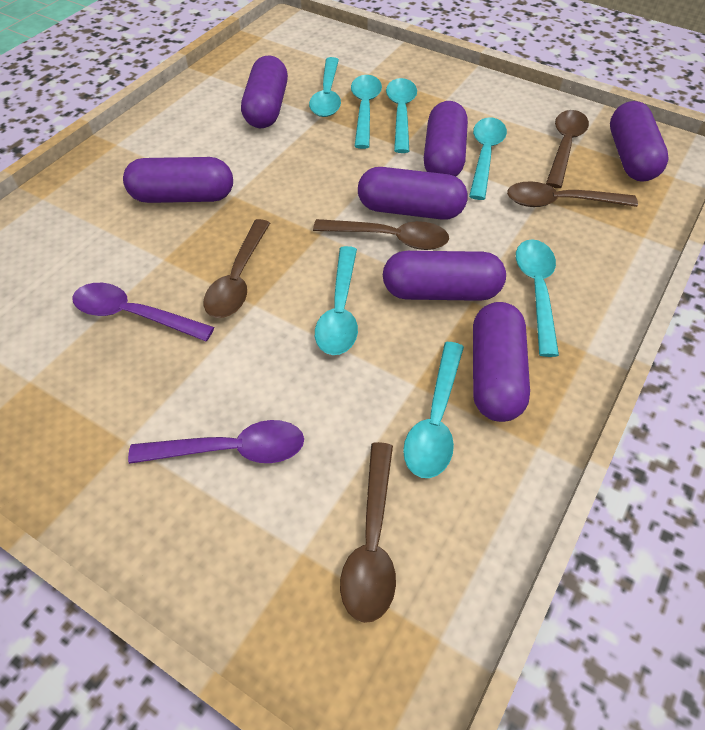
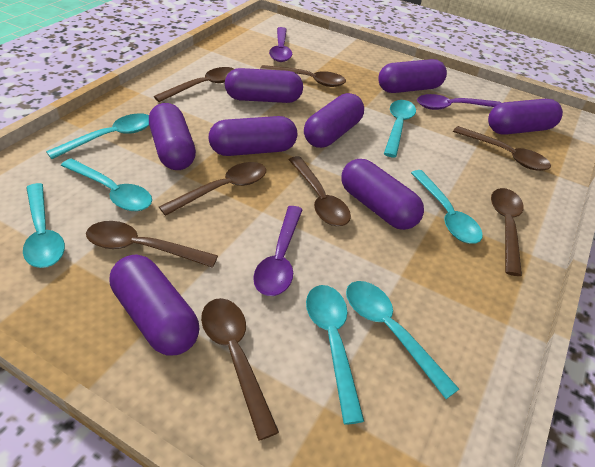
brown spoon: 5 -> 8
purple capsule: 7 -> 8
purple spoon: 2 -> 3

